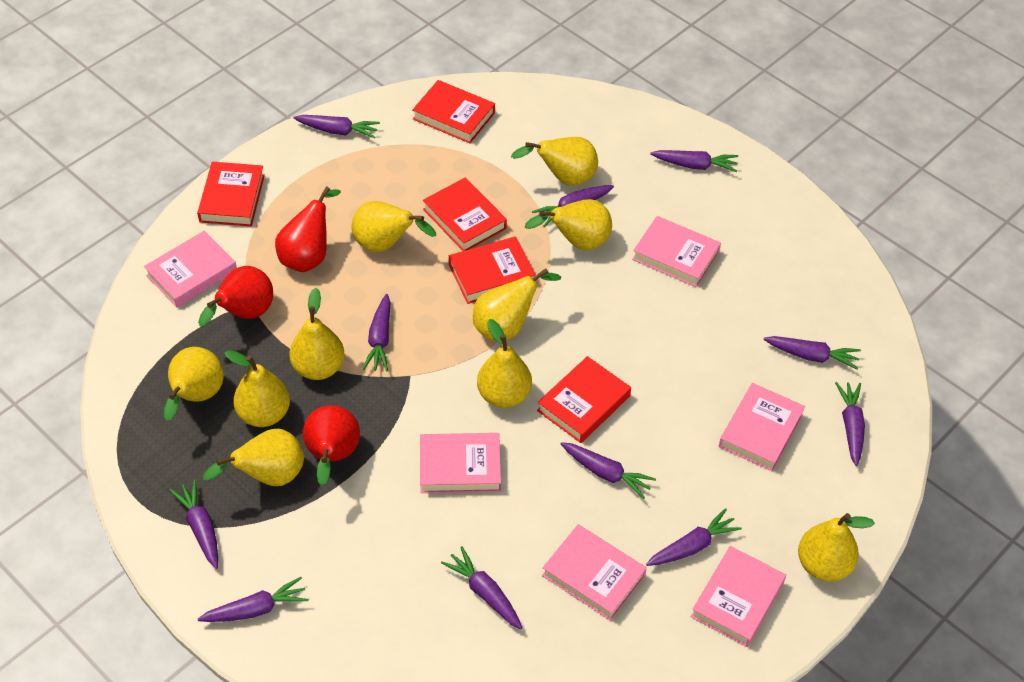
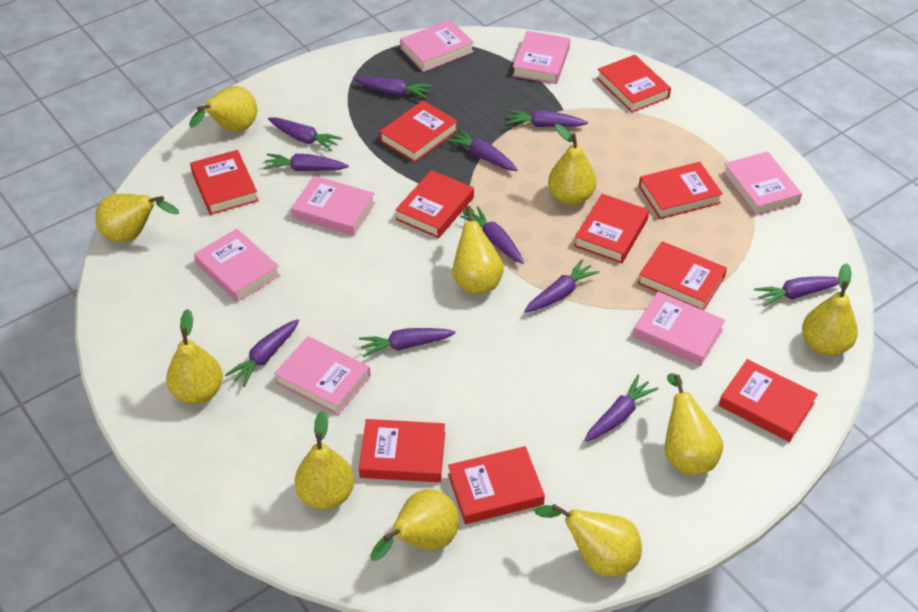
pink book: 6 -> 7
red book: 5 -> 10
red pear: 3 -> 0

